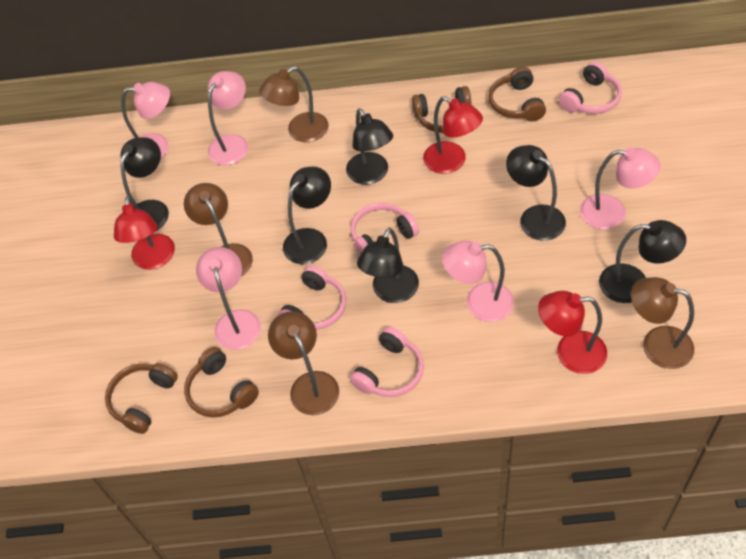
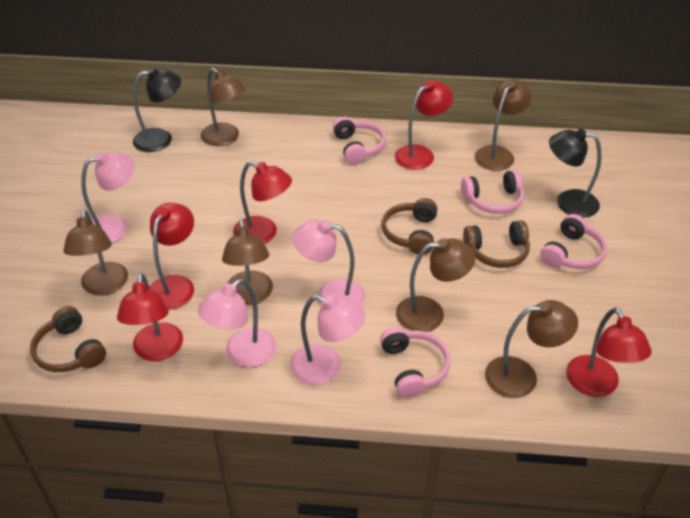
black lamp: 6 -> 2
brown headphones: 4 -> 3
brown lamp: 4 -> 6
pink lamp: 5 -> 4
red lamp: 3 -> 5

